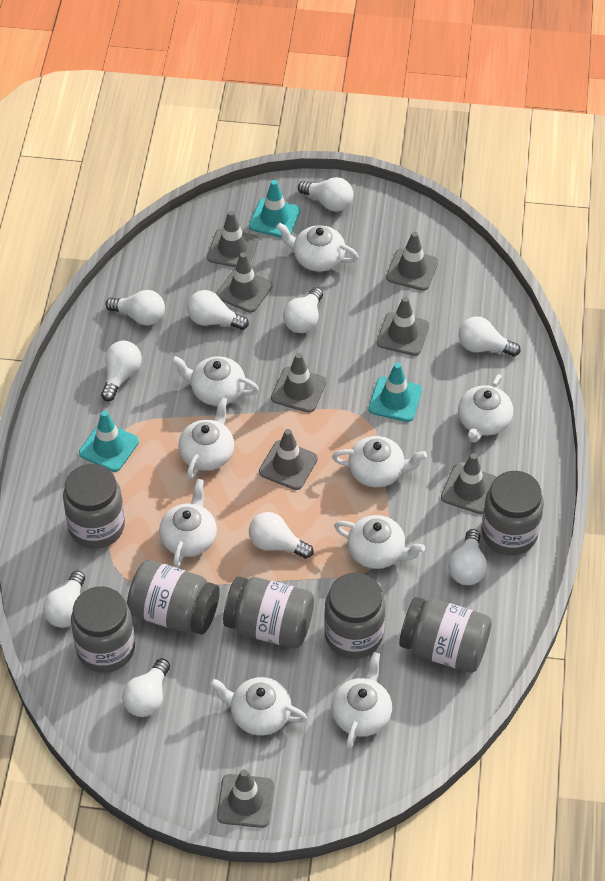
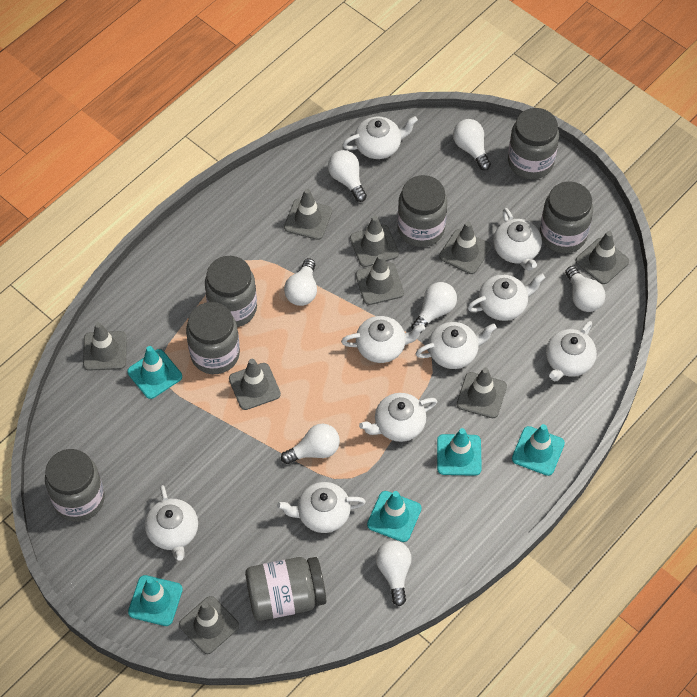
grey traffic cone: 8 -> 9
turquoise traffic cone: 3 -> 5
white light bulb: 10 -> 7

